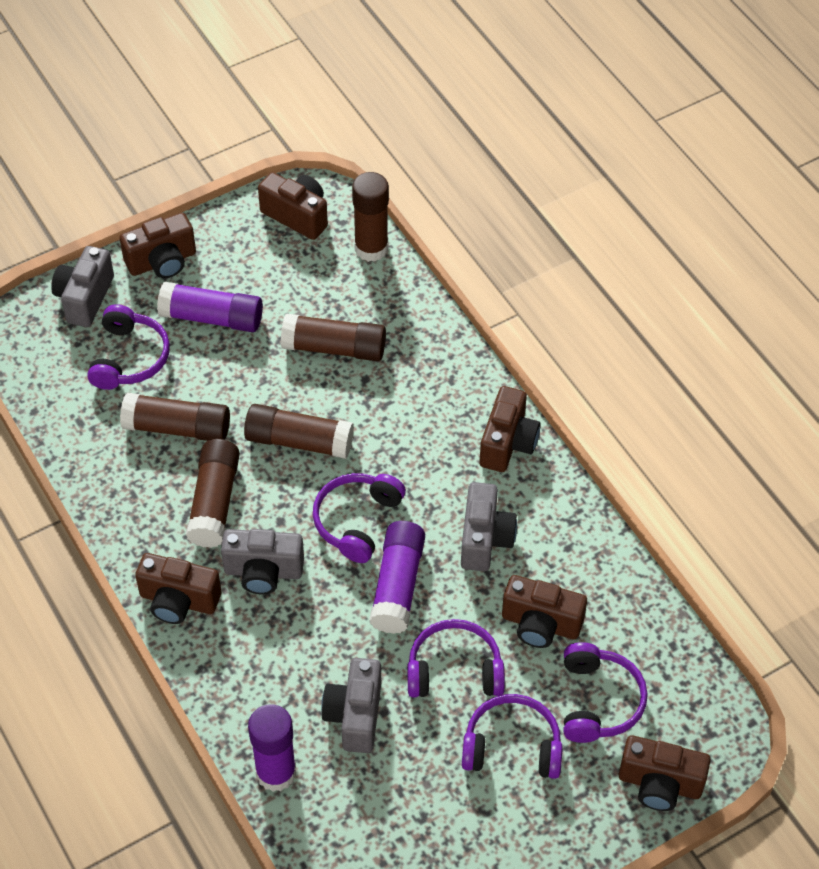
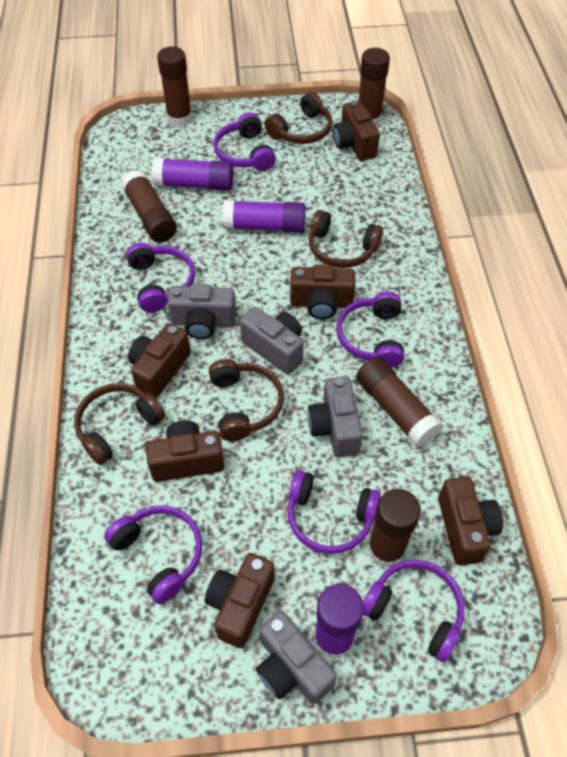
brown headphones: 0 -> 4
purple headphones: 5 -> 6

